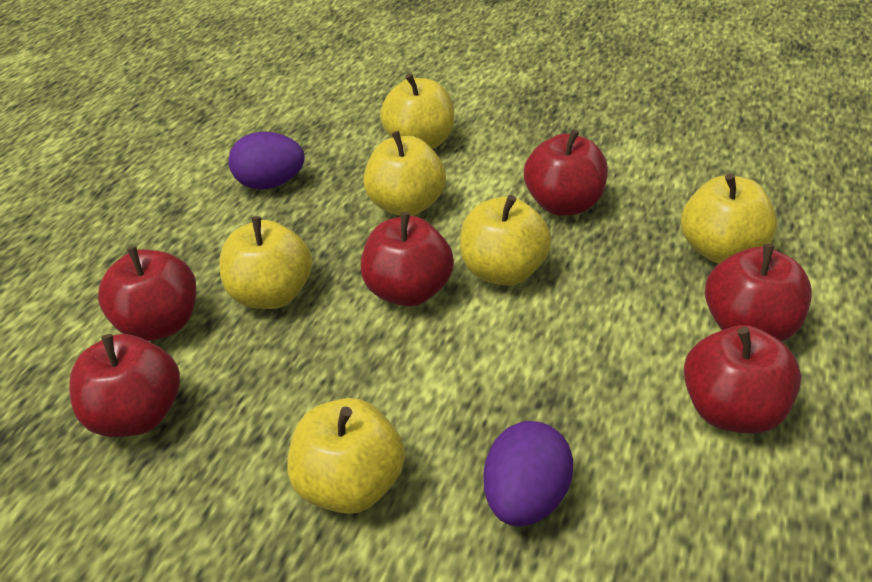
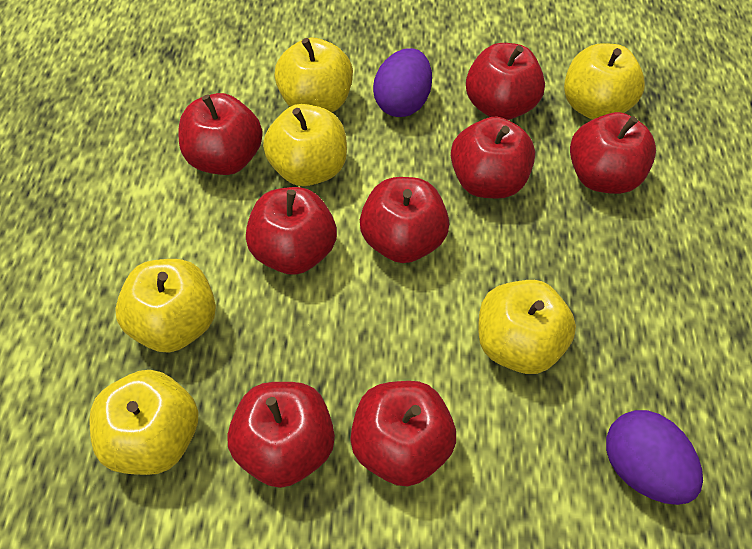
red apple: 6 -> 8

